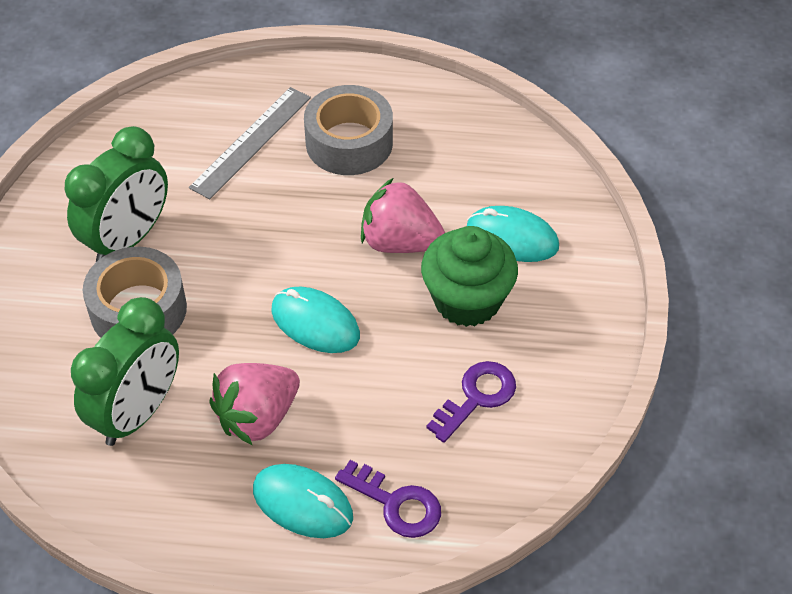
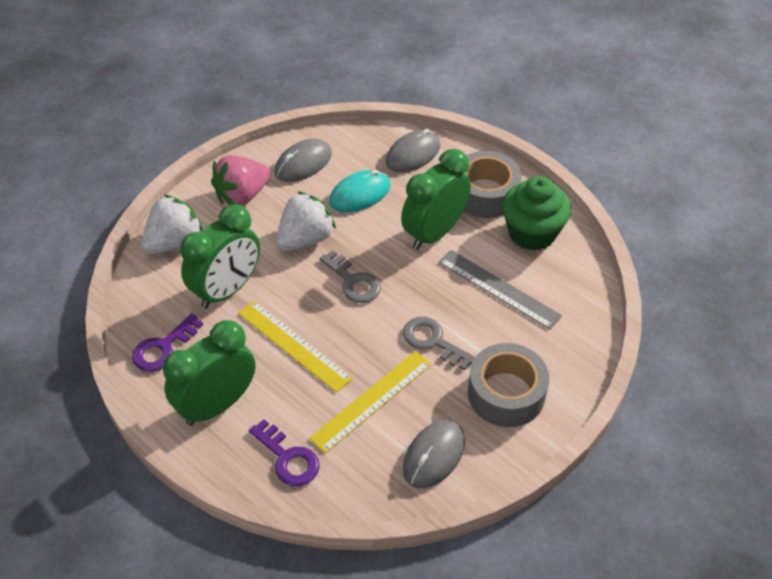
green clock: 2 -> 3
grey key: 0 -> 2
grey mouse: 0 -> 3
pink strawberry: 2 -> 1
turquoise mouse: 3 -> 1
white strawberry: 0 -> 2
yellow ruler: 0 -> 2

